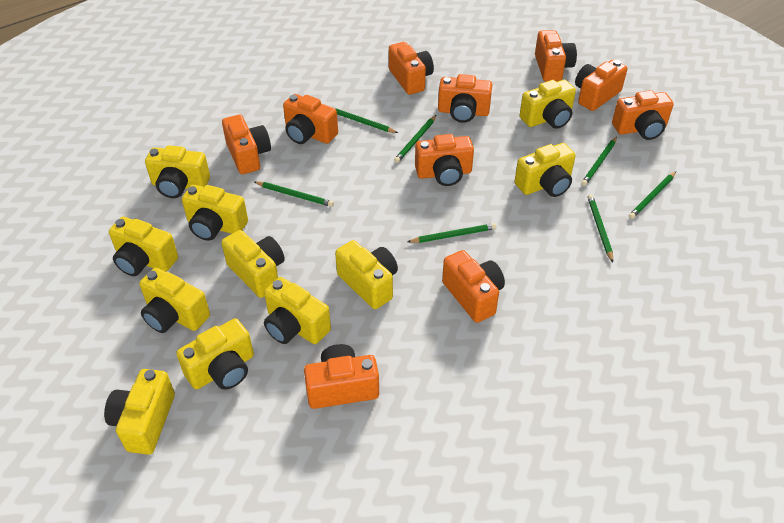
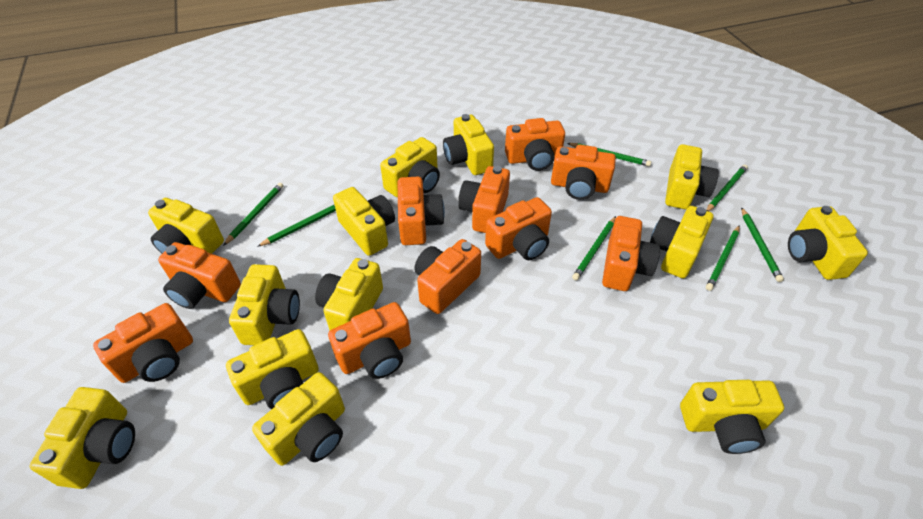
yellow camera: 11 -> 13

